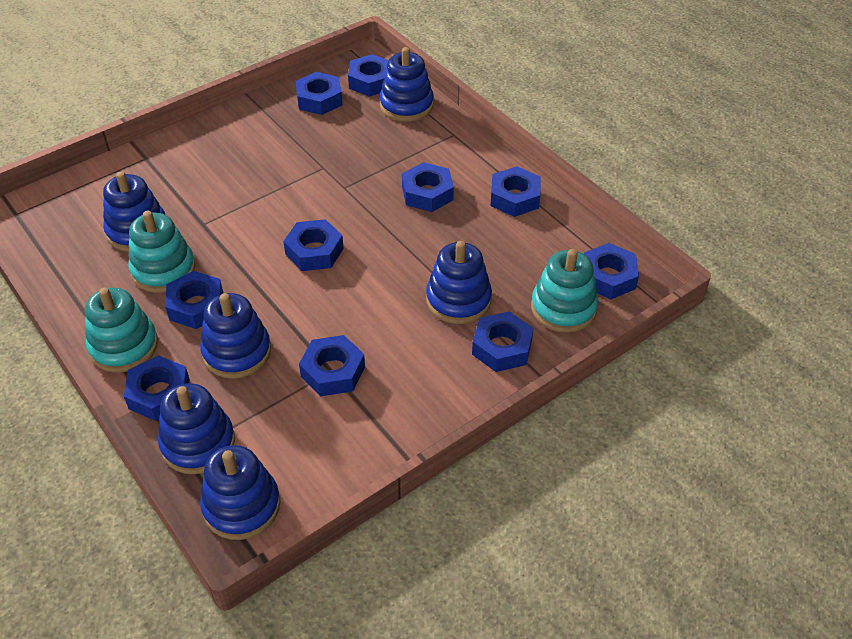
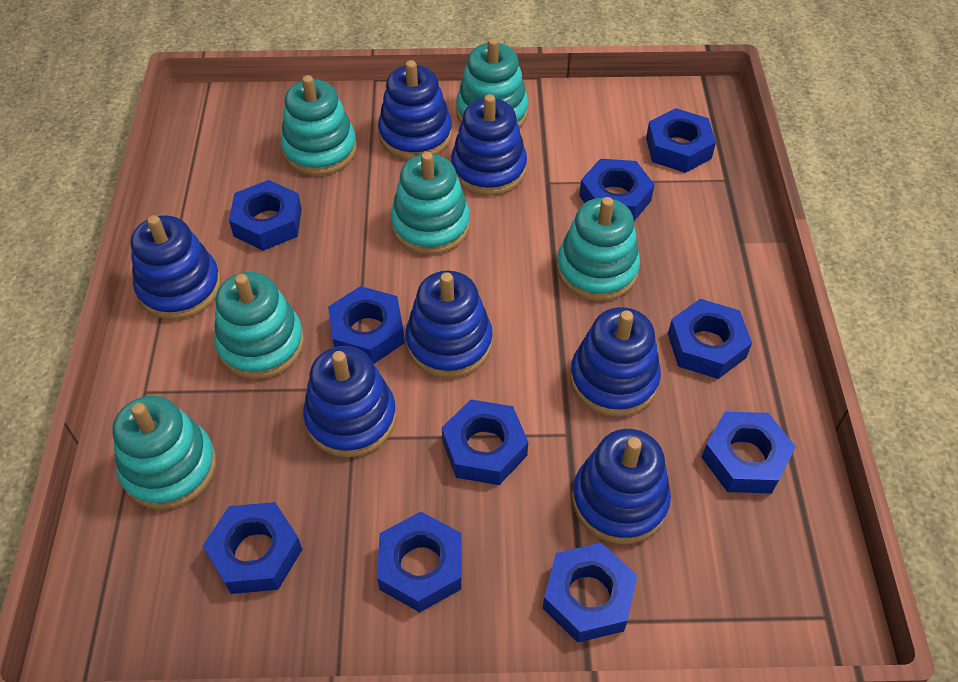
blue stacking toy: 6 -> 7
turquoise stacking toy: 3 -> 6

